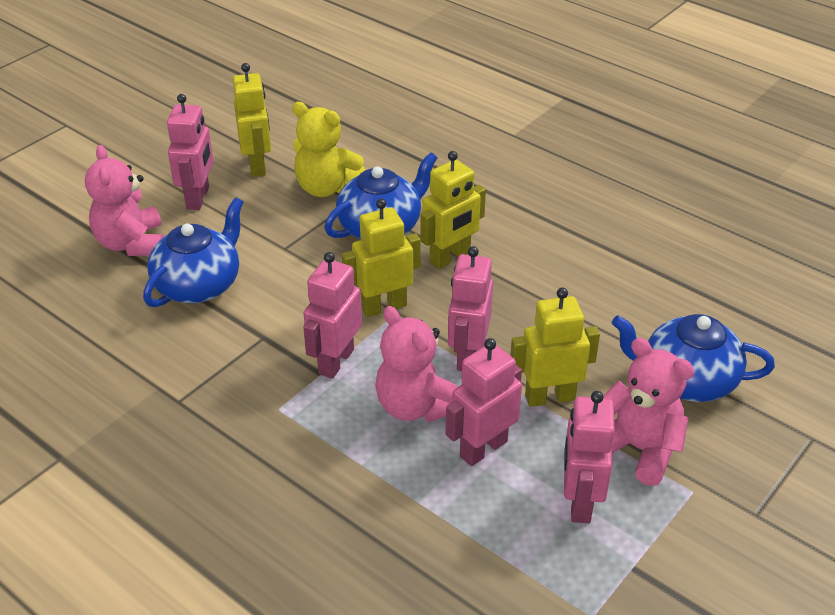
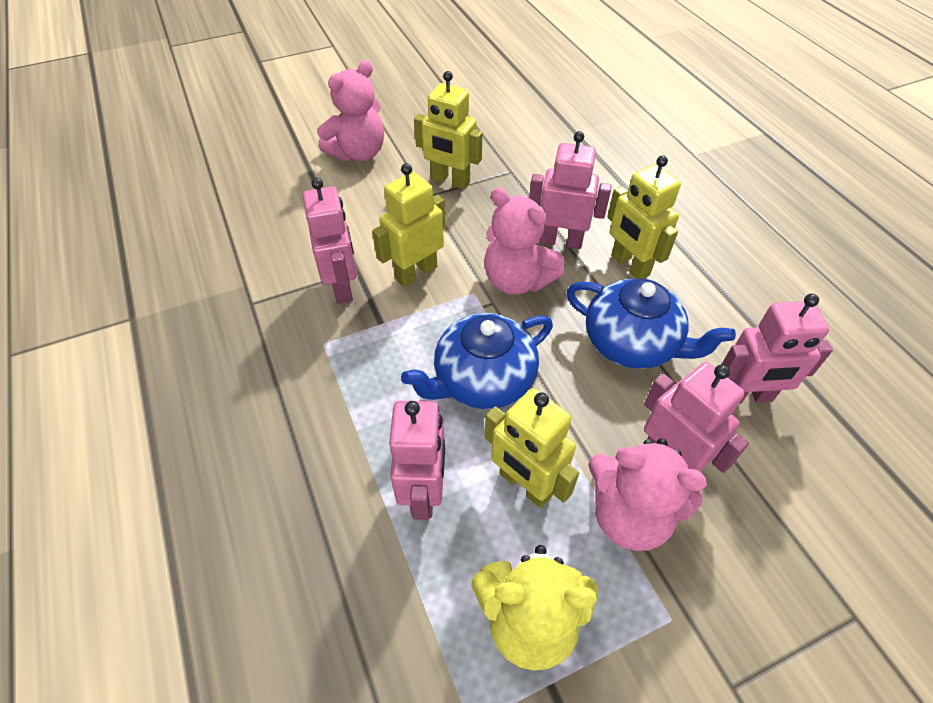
blue teapot: 3 -> 2

